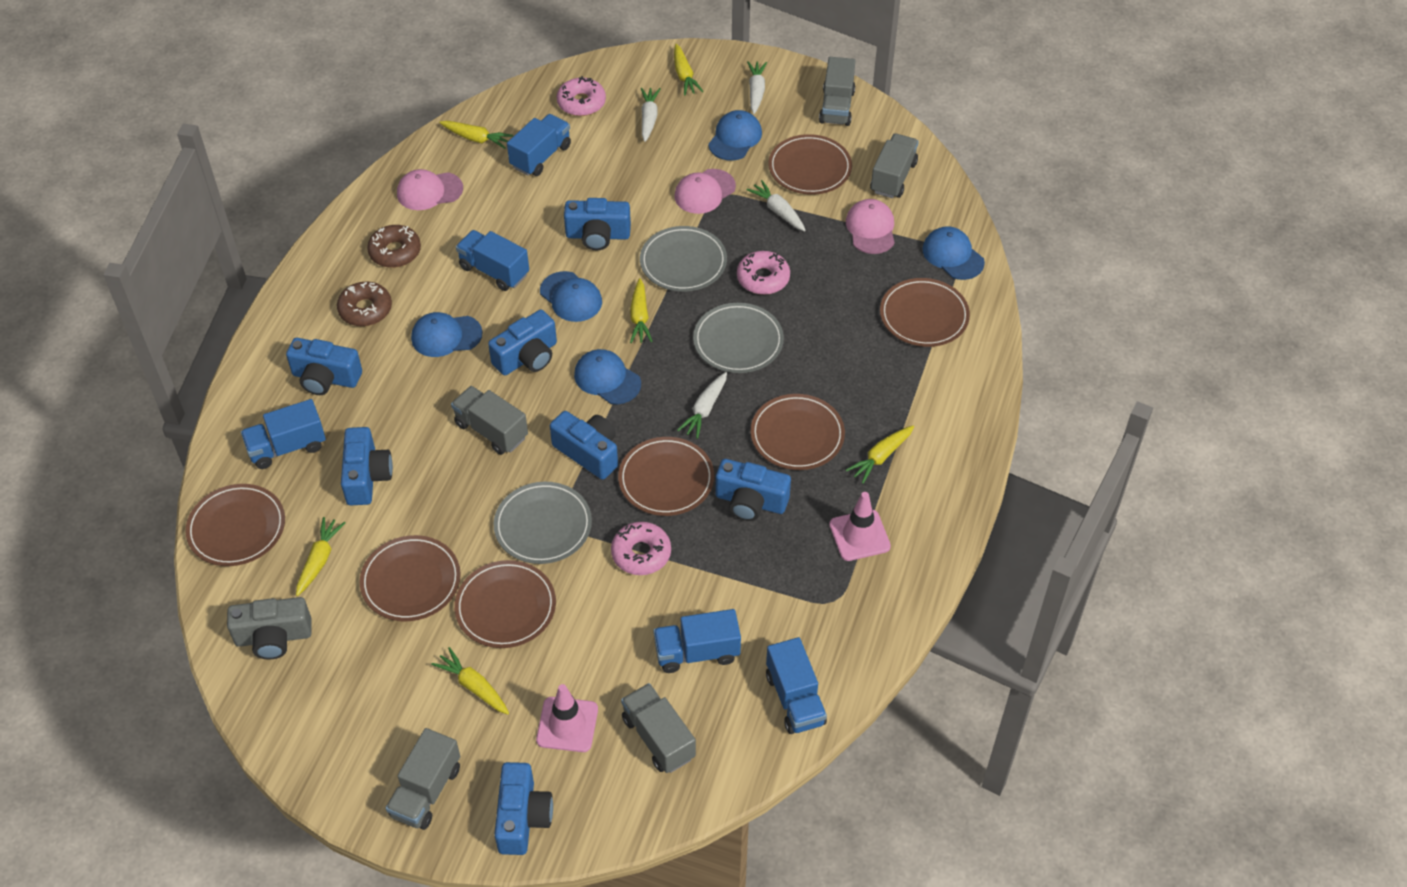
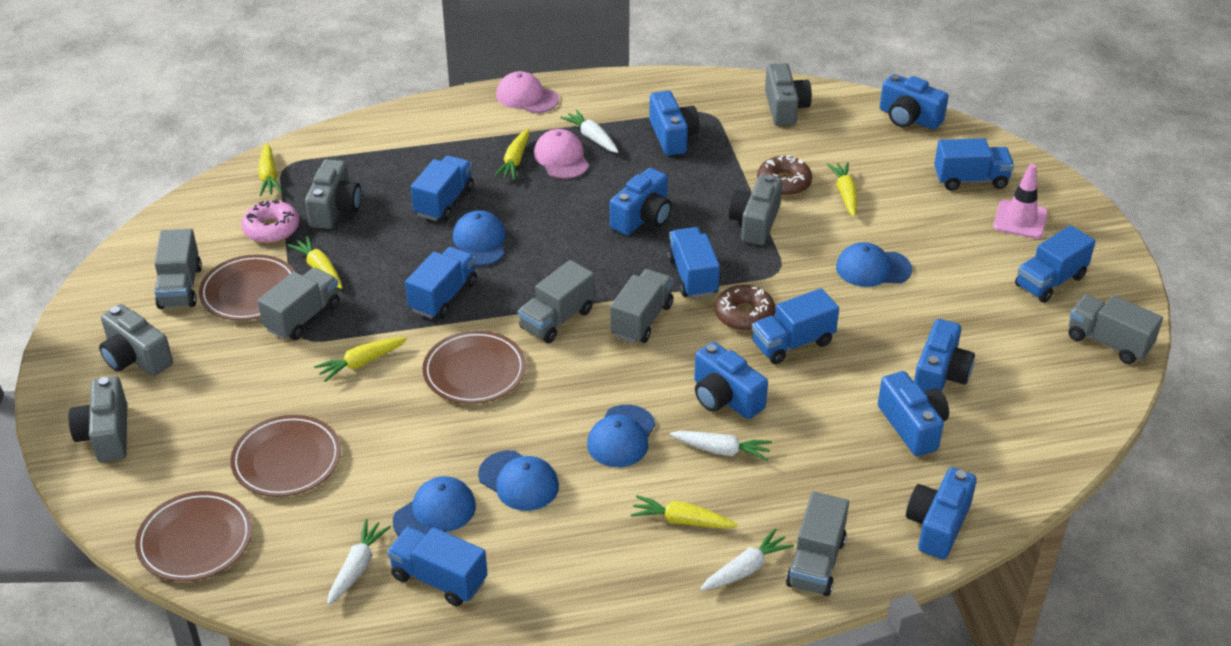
blue truck: 5 -> 7
brown plate: 7 -> 4
grey camera: 1 -> 5
grey plate: 3 -> 0
grey truck: 5 -> 6
pink cap: 3 -> 2
pink donut: 3 -> 1
pink traffic cone: 2 -> 1

